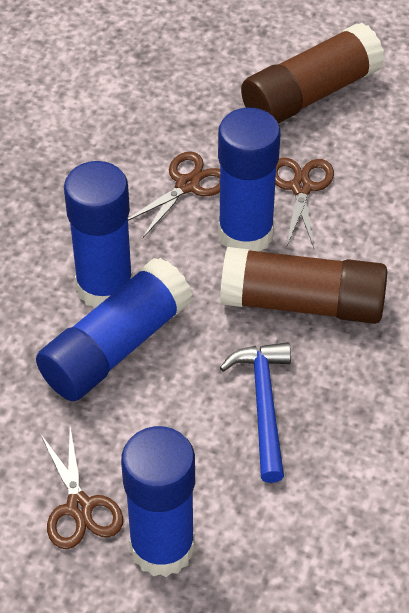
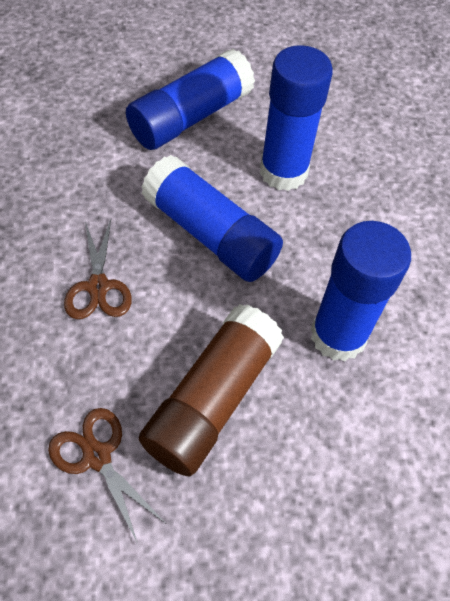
blue hammer: 1 -> 0
brown glue stick: 2 -> 1
brown scissors: 3 -> 2

